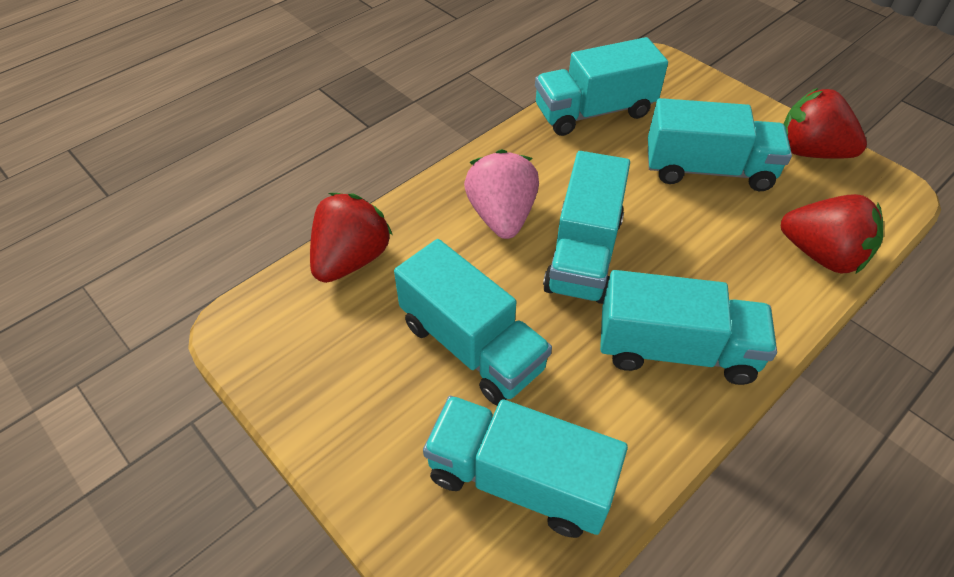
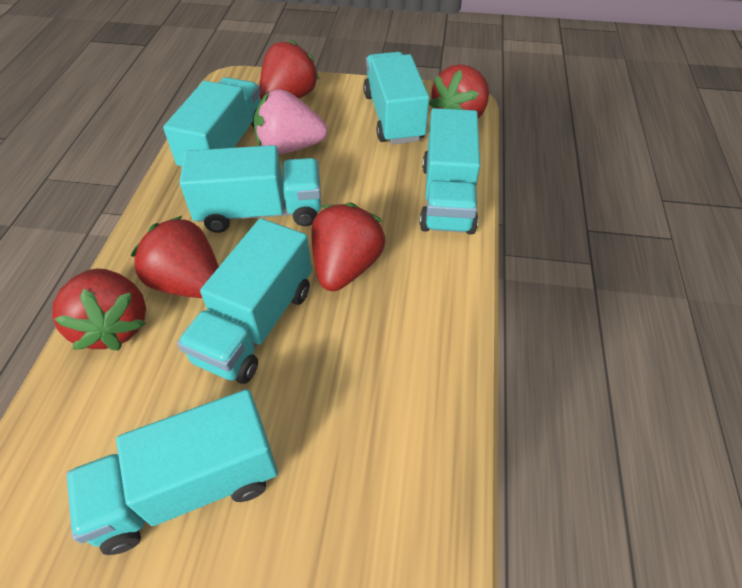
red strawberry: 3 -> 5

